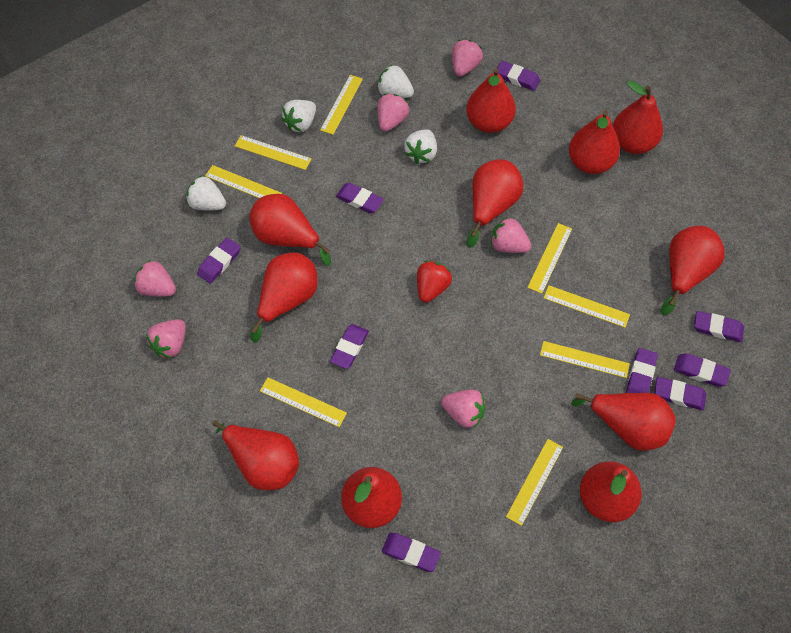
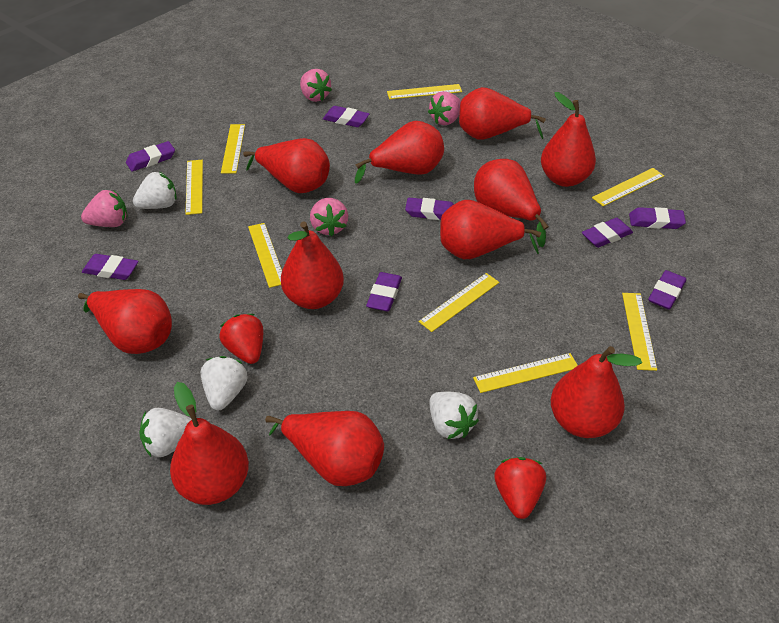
pink strawberry: 6 -> 4
purple eraser: 9 -> 8
red strawberry: 1 -> 2

